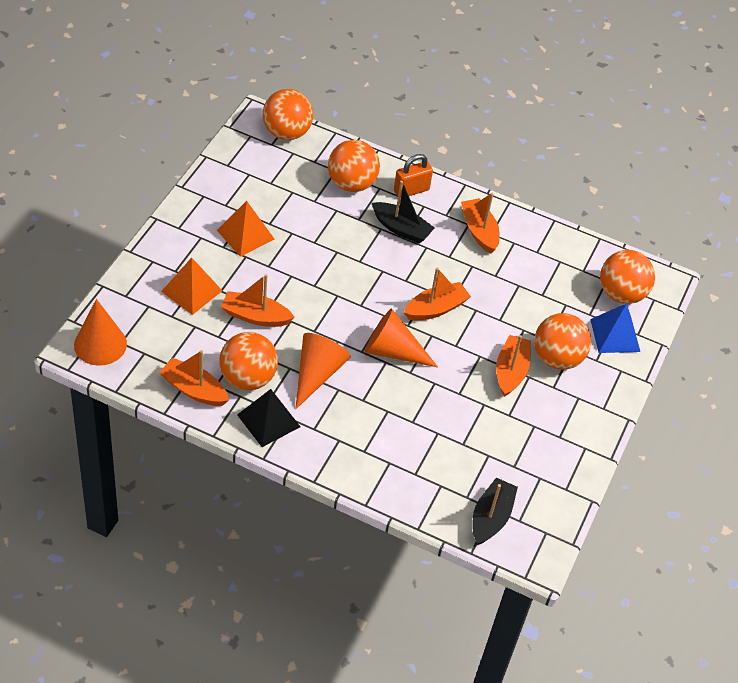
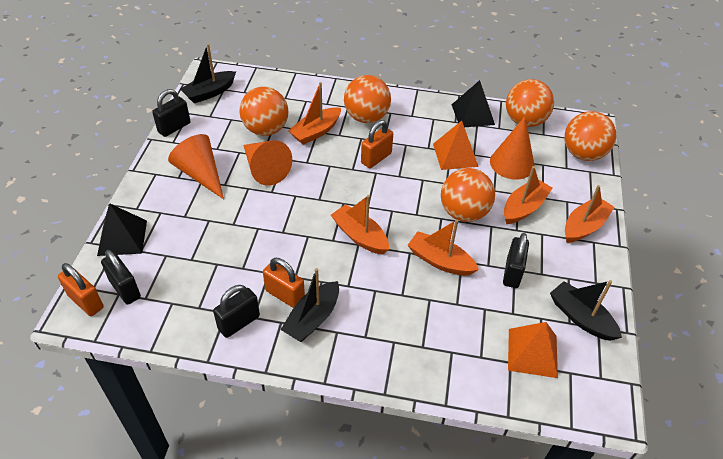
black boat: 2 -> 3
black padlock: 0 -> 4
black pyramid: 1 -> 2
blue pyramid: 1 -> 0
orange padlock: 1 -> 3

